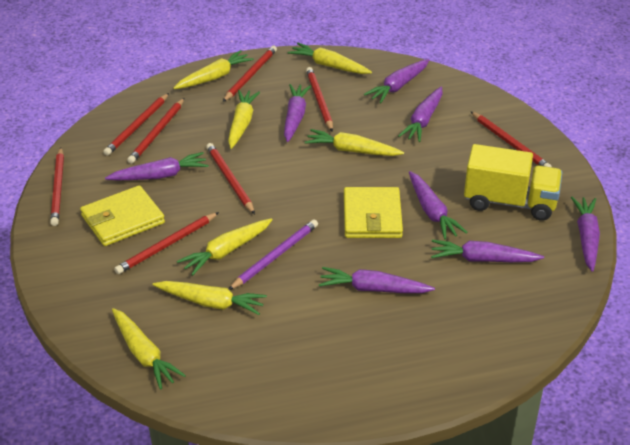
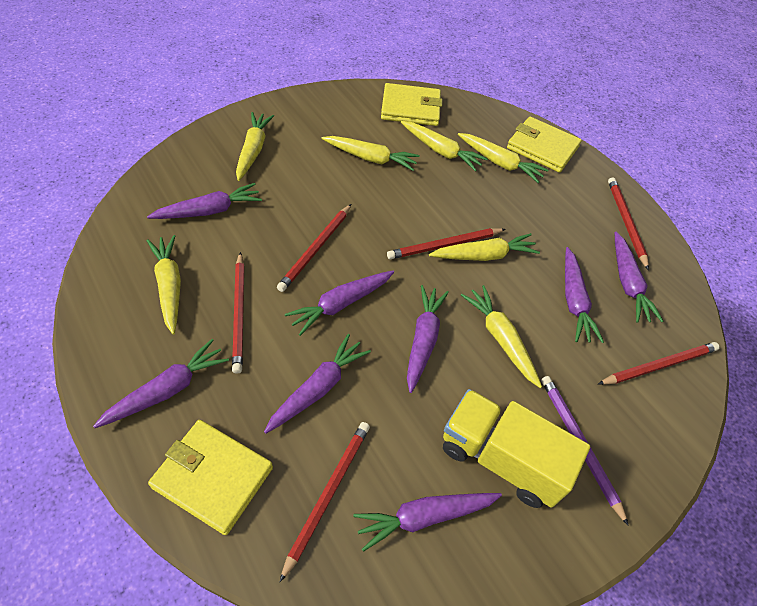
red pencil: 8 -> 6
yellow wallet: 2 -> 3

